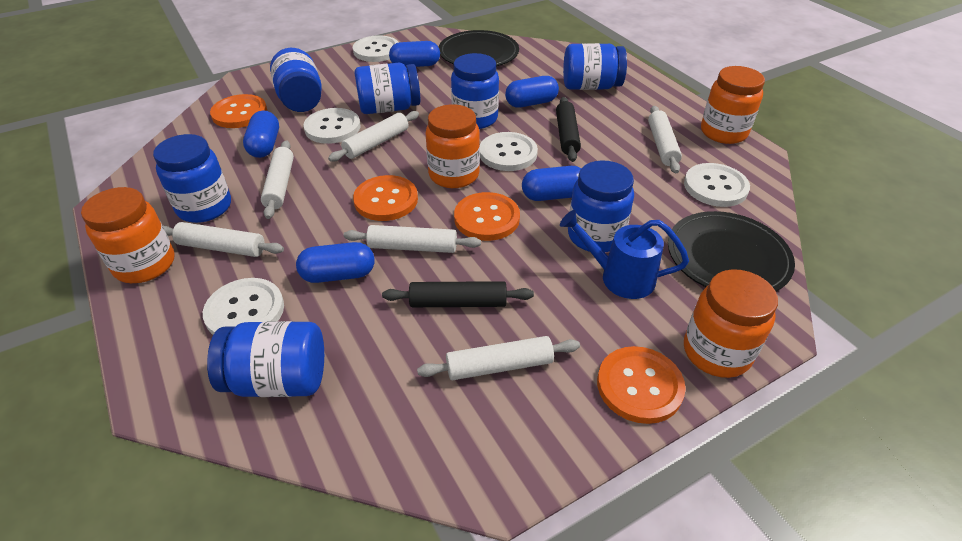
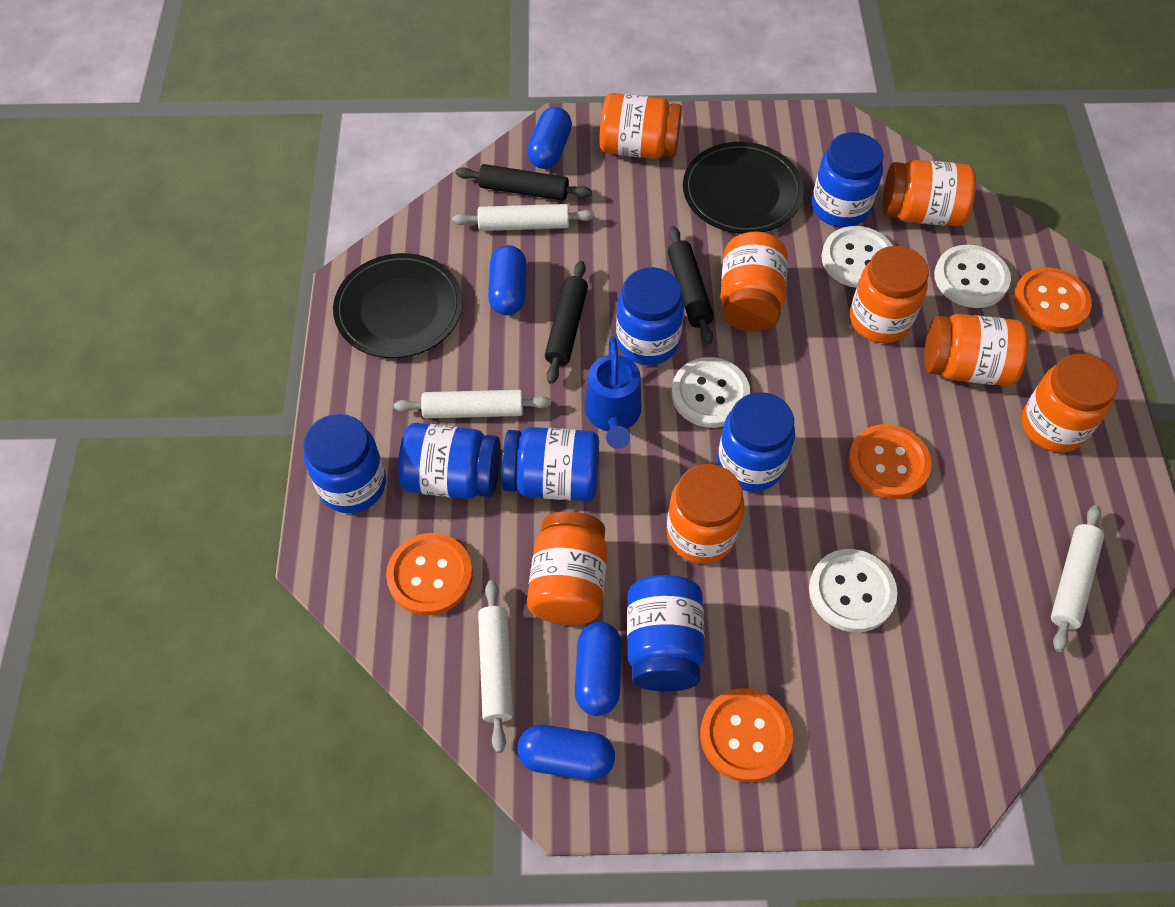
black rolling pin: 2 -> 3
blue capsule: 5 -> 4
orange jar: 4 -> 8
white button: 5 -> 4
white rolling pin: 6 -> 4

